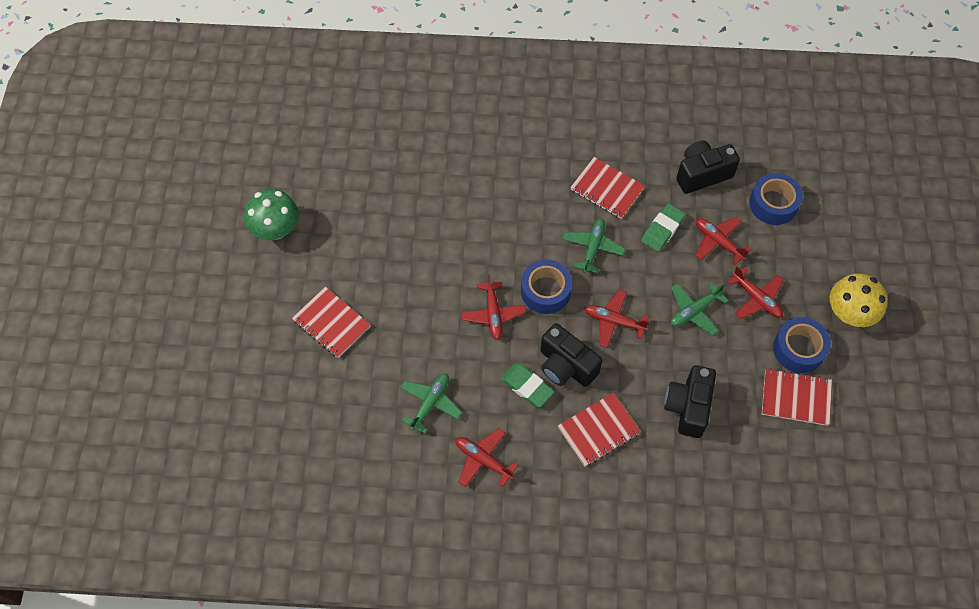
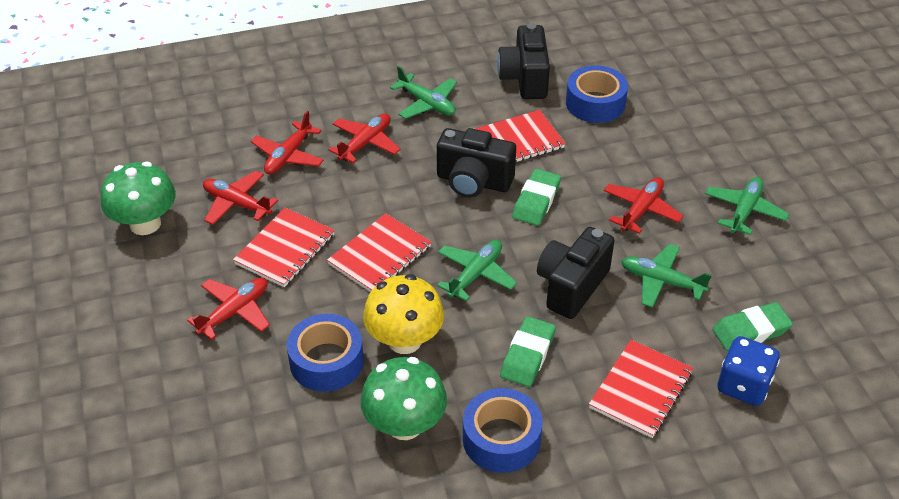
blue dice: 0 -> 1
green eraser: 2 -> 3
green mushroom: 1 -> 2
green plane: 3 -> 4

